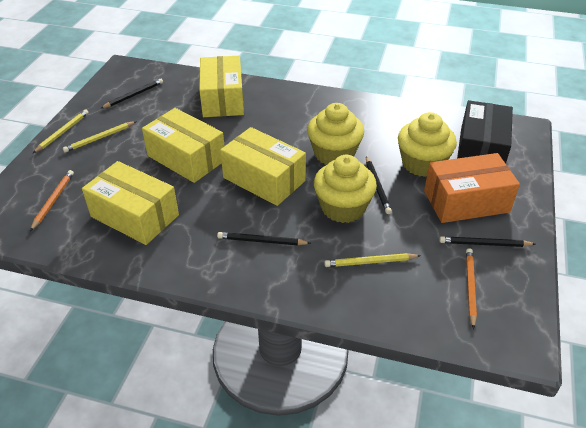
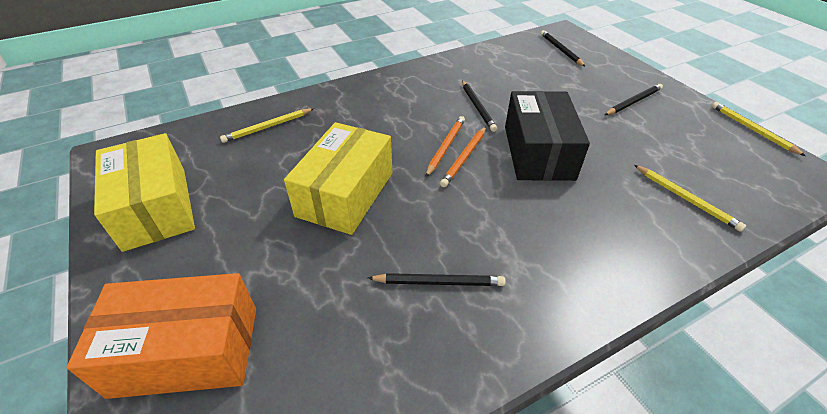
yellow box: 4 -> 2
yellow cupcake: 3 -> 0

